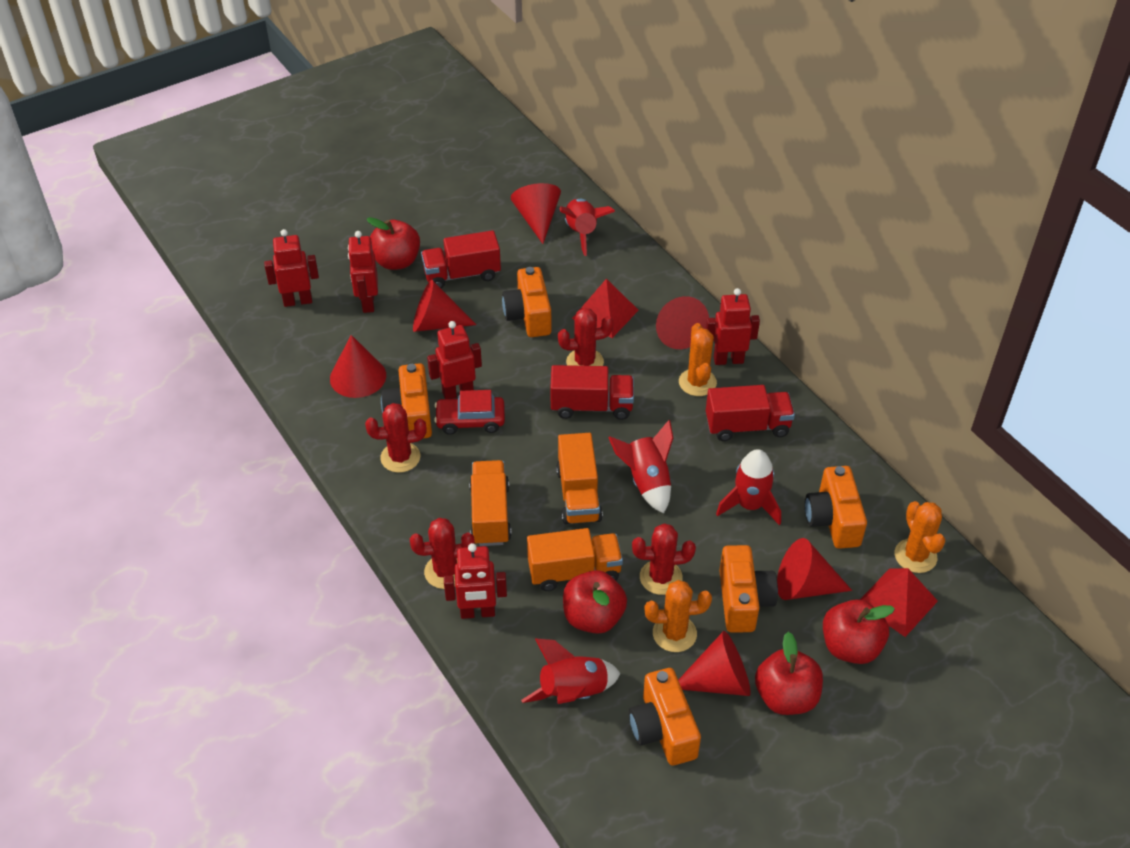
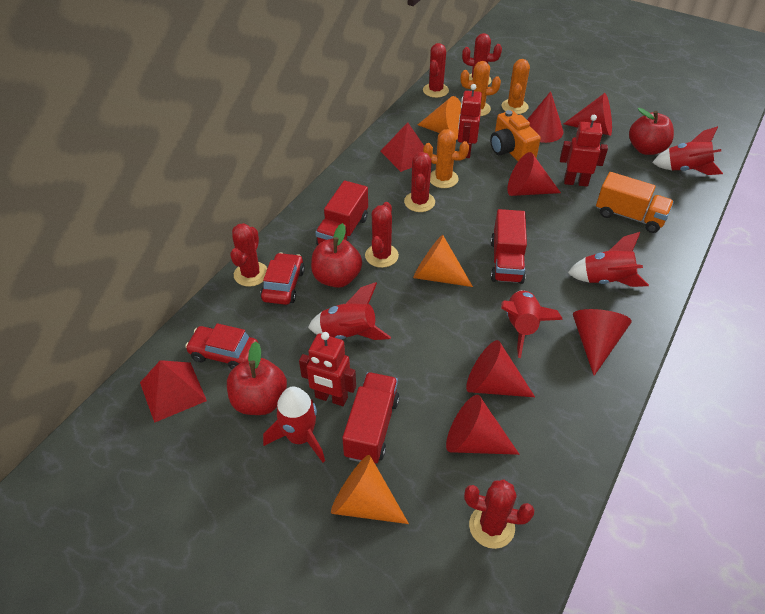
orange camera: 5 -> 1
orange cone: 0 -> 3
orange truck: 3 -> 1
red apple: 4 -> 3
red cactus: 4 -> 6
red car: 1 -> 2
red robot: 5 -> 3
red rocket: 4 -> 5

